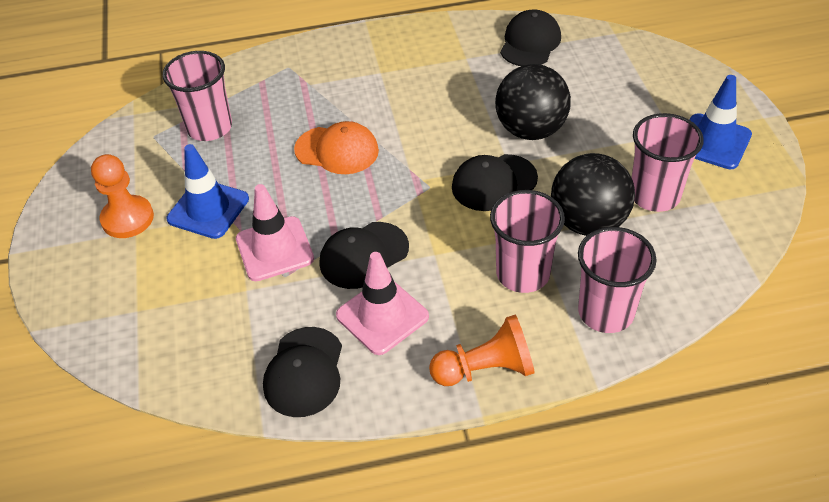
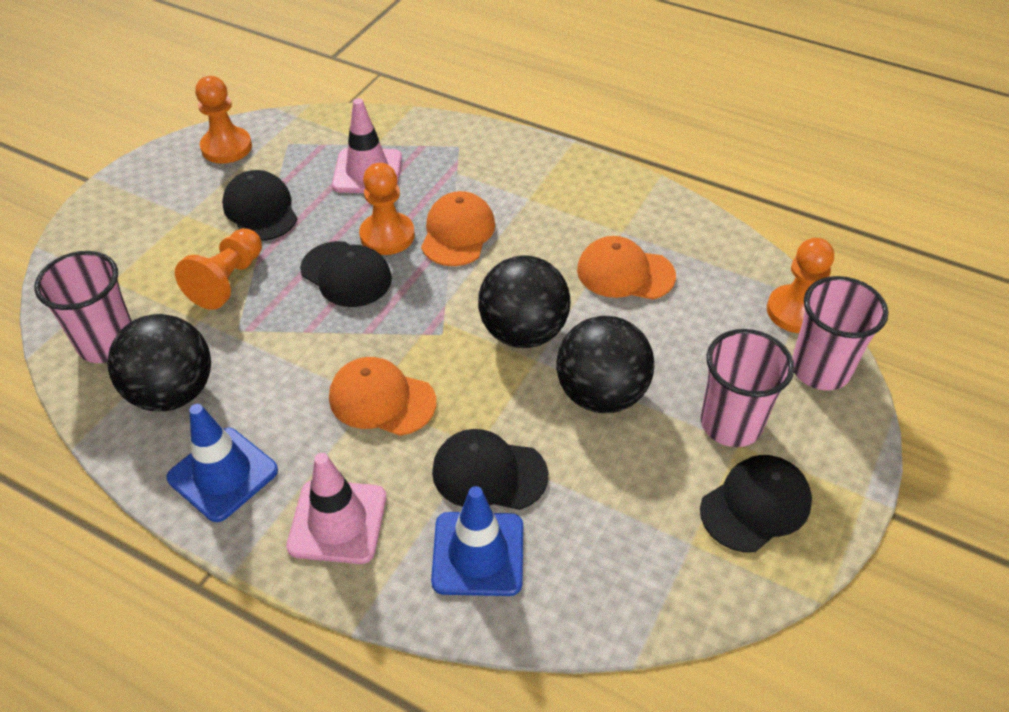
black ball: 2 -> 3
orange cap: 1 -> 3
orange pawn: 2 -> 4
pink cup: 4 -> 3

